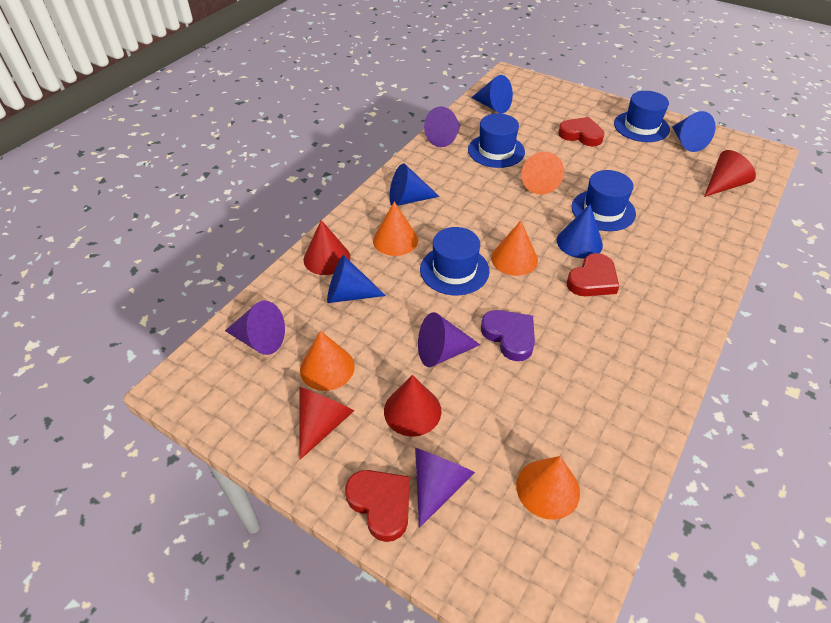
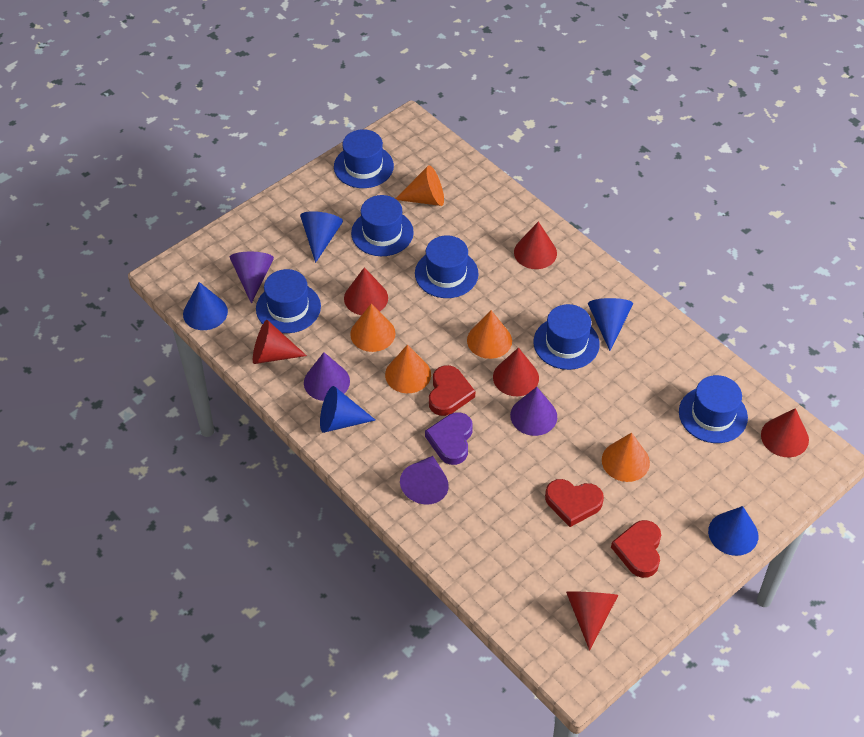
blue hat: 4 -> 6
red cone: 4 -> 6

